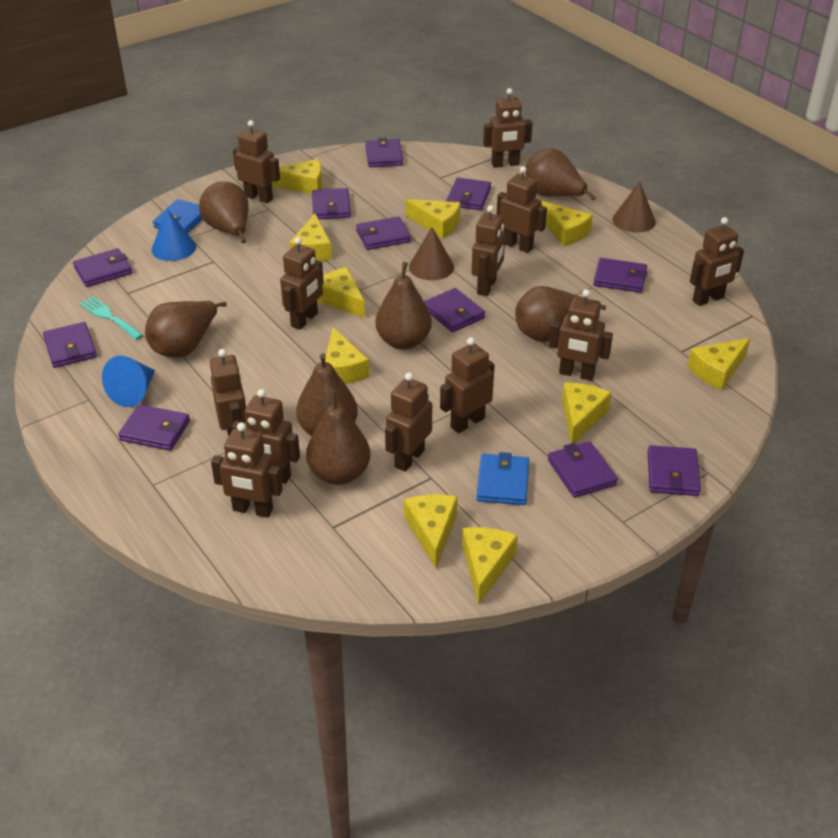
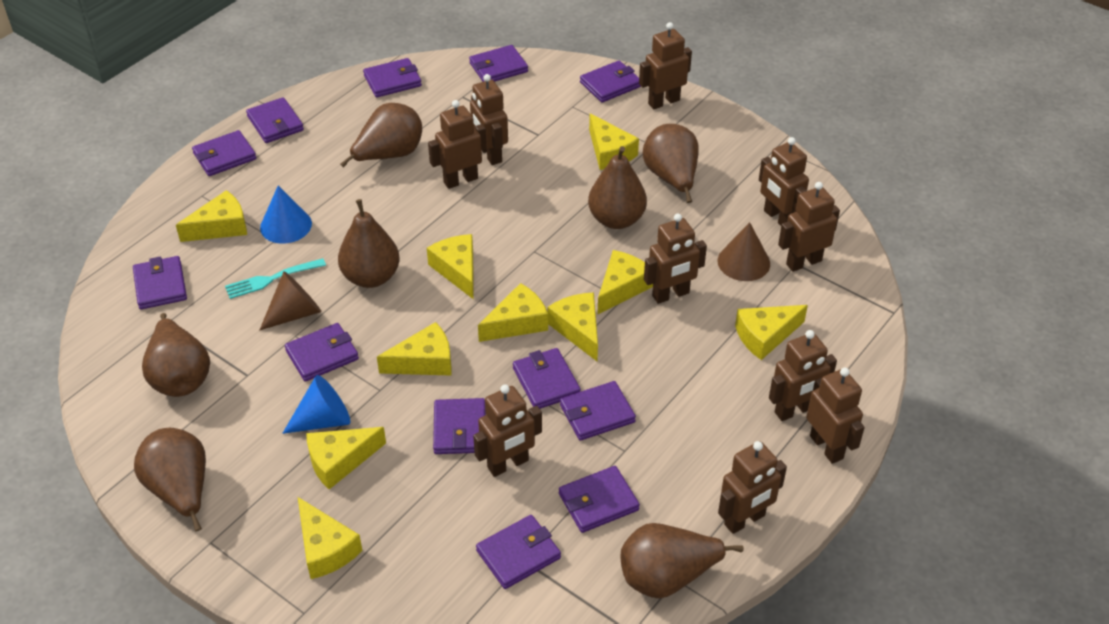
blue wallet: 2 -> 0
brown robot: 12 -> 10
purple wallet: 11 -> 12

